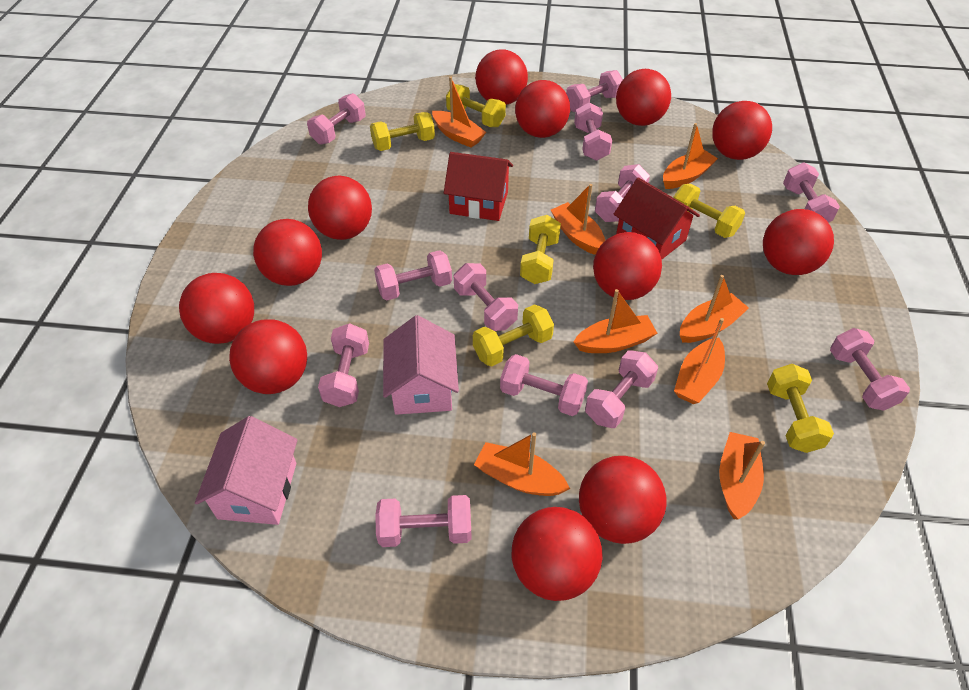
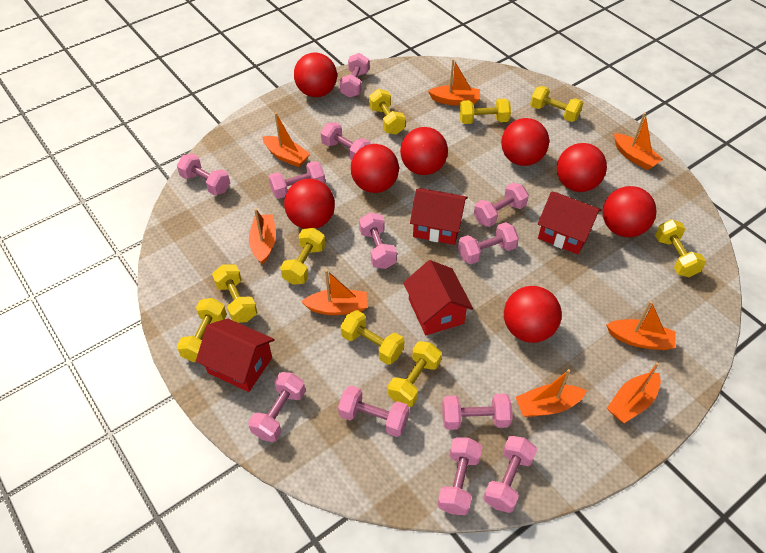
pink house: 2 -> 0
red ball: 12 -> 8
red house: 2 -> 4
yellow dumbbell: 6 -> 9

